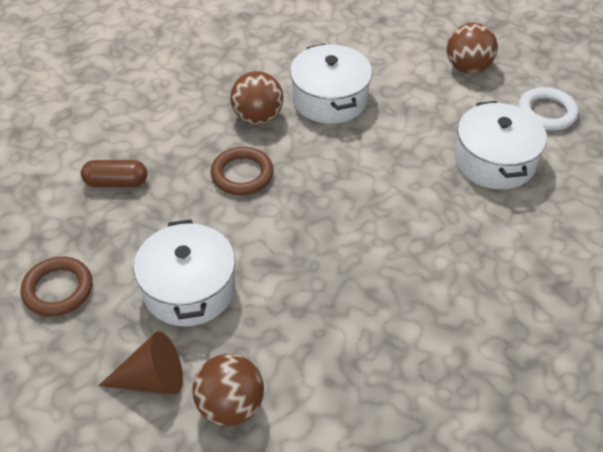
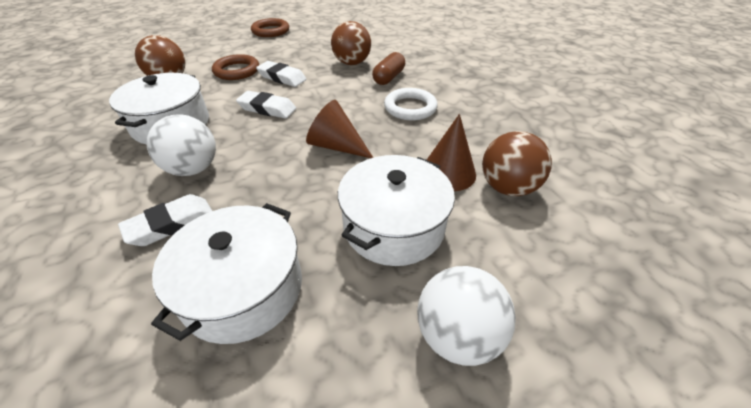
brown cone: 1 -> 2
white ball: 0 -> 2
white eraser: 0 -> 3

